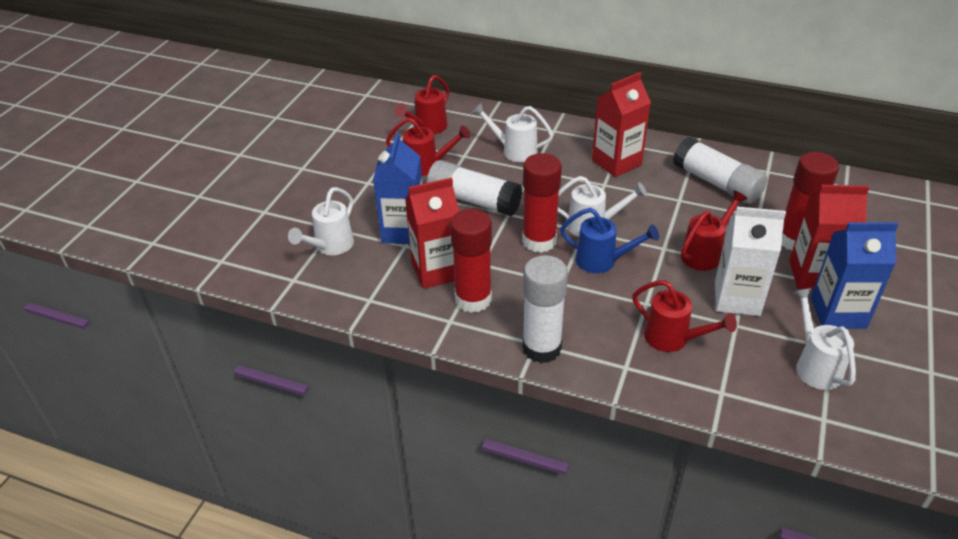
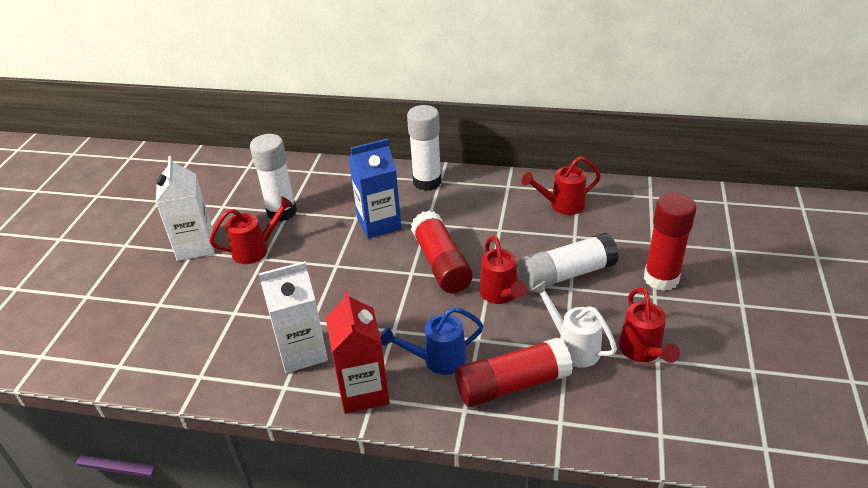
blue carton: 2 -> 1
red carton: 3 -> 1
white carton: 1 -> 2
white watering can: 4 -> 1

